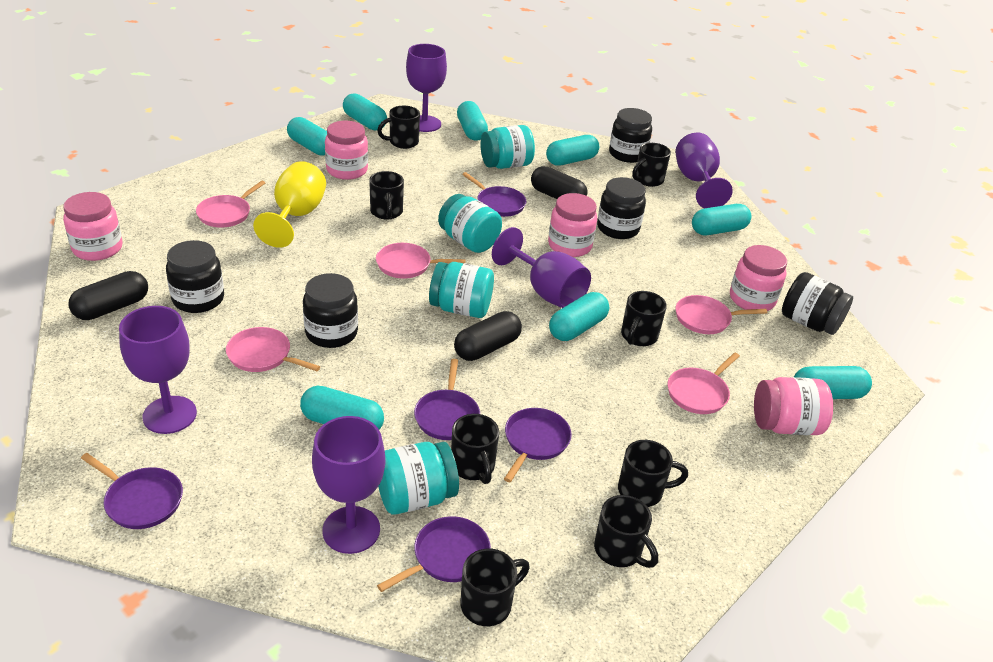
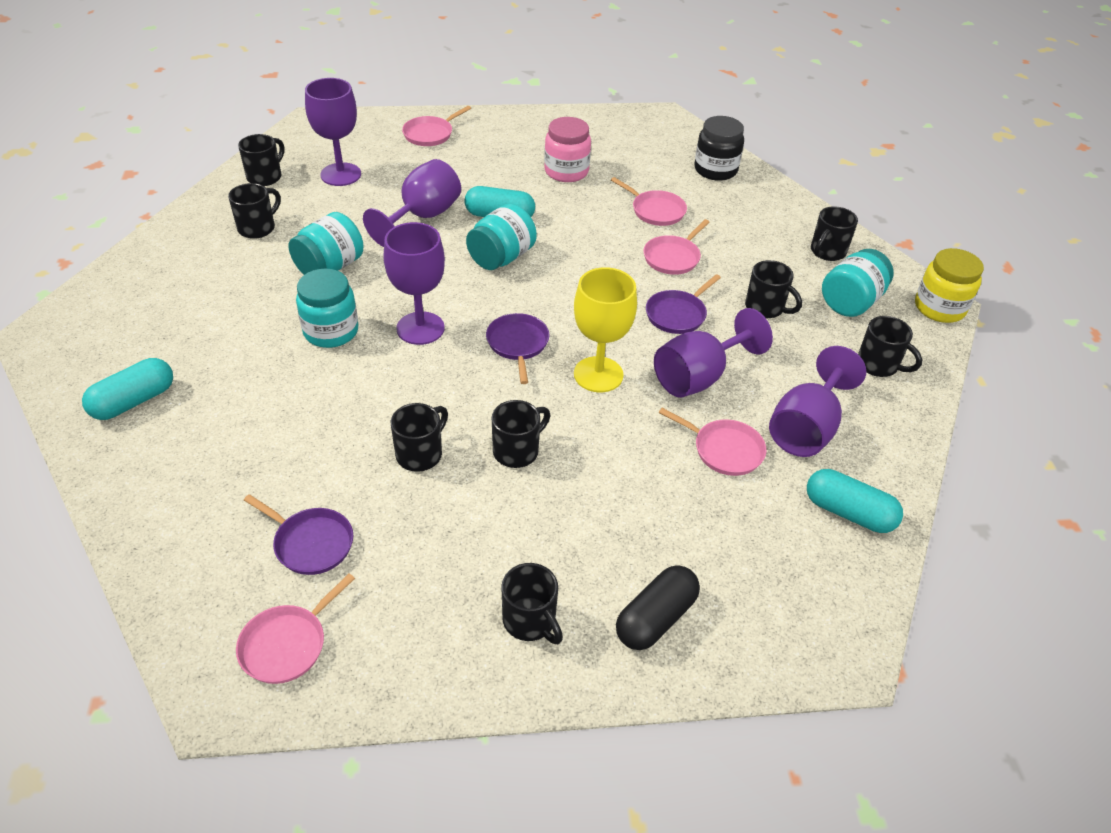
black capsule: 3 -> 1
black jar: 5 -> 1
pink jar: 5 -> 1
purple pan: 5 -> 3
turquoise capsule: 8 -> 3
yellow jar: 0 -> 1

